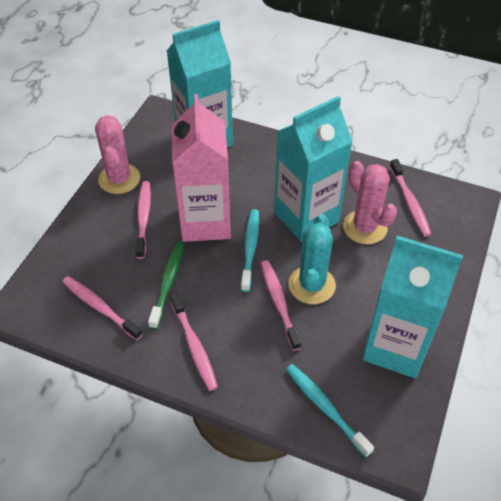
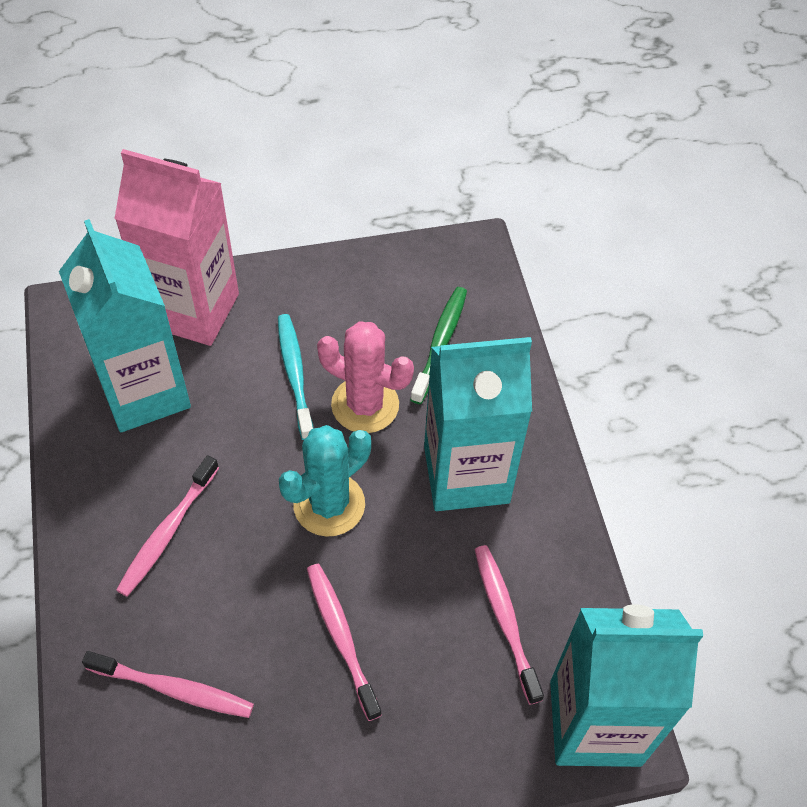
pink cactus: 2 -> 1
pink toothbrush: 5 -> 4
turquoise toothbrush: 2 -> 1

